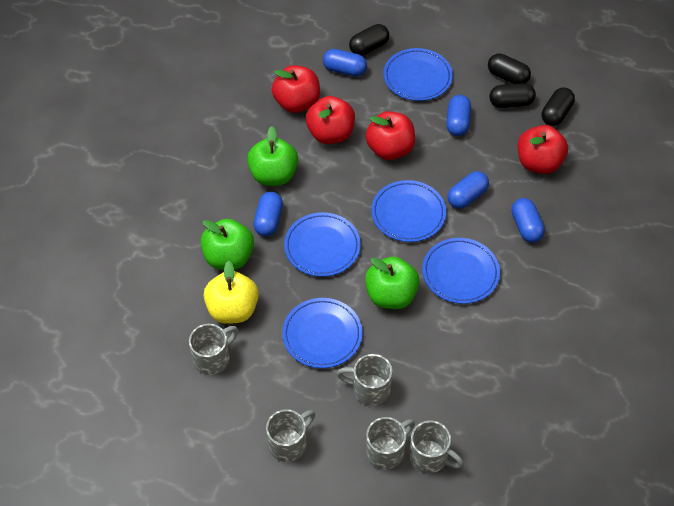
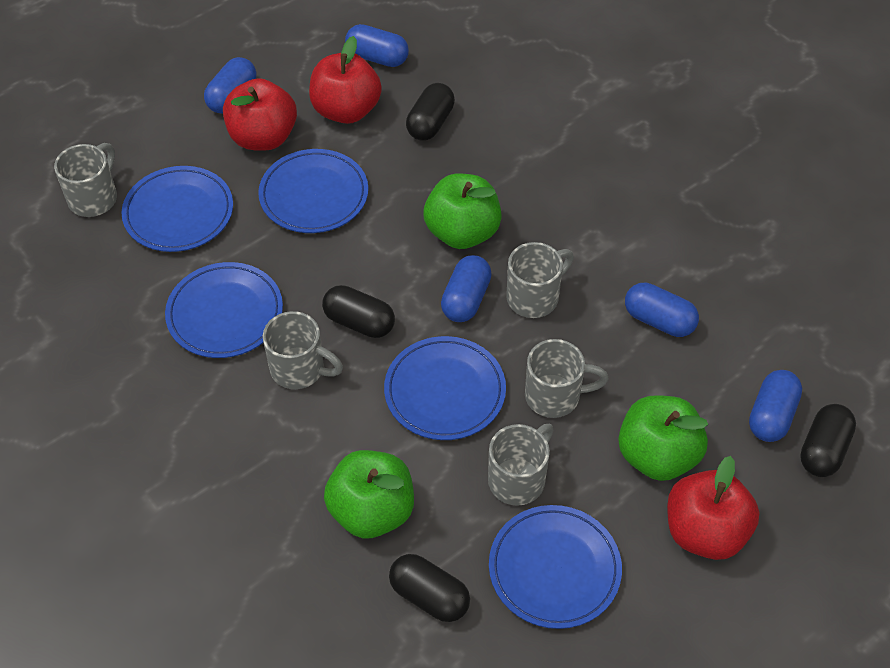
red apple: 4 -> 3
yellow apple: 1 -> 0

